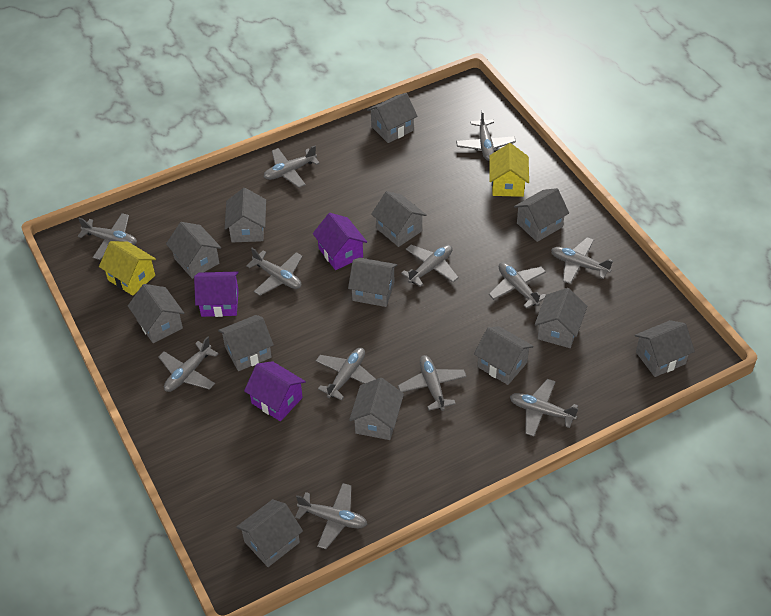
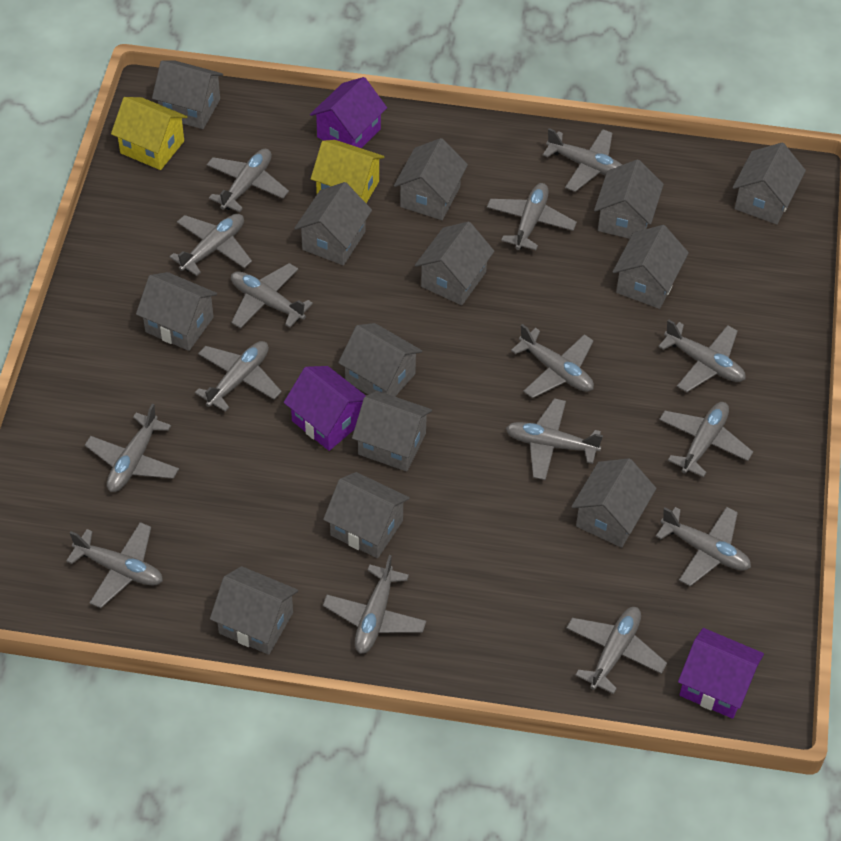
grey plane: 12 -> 15

